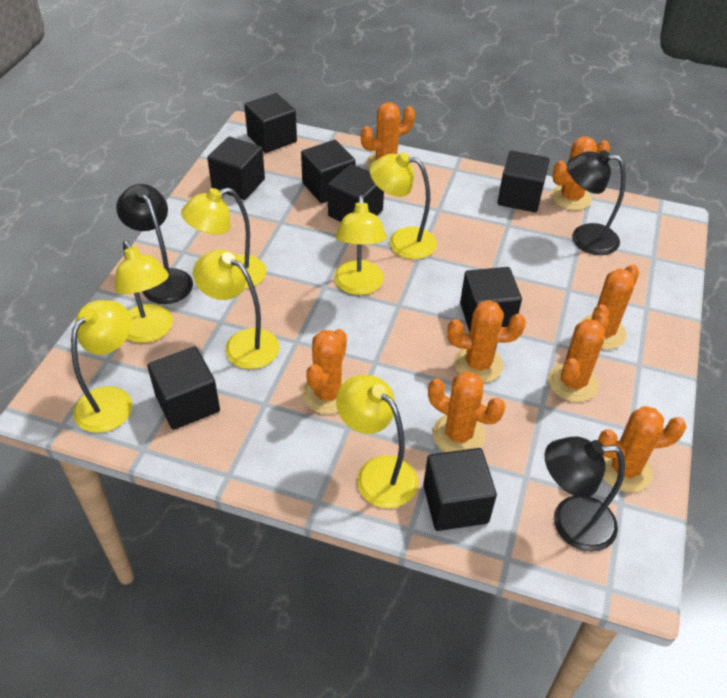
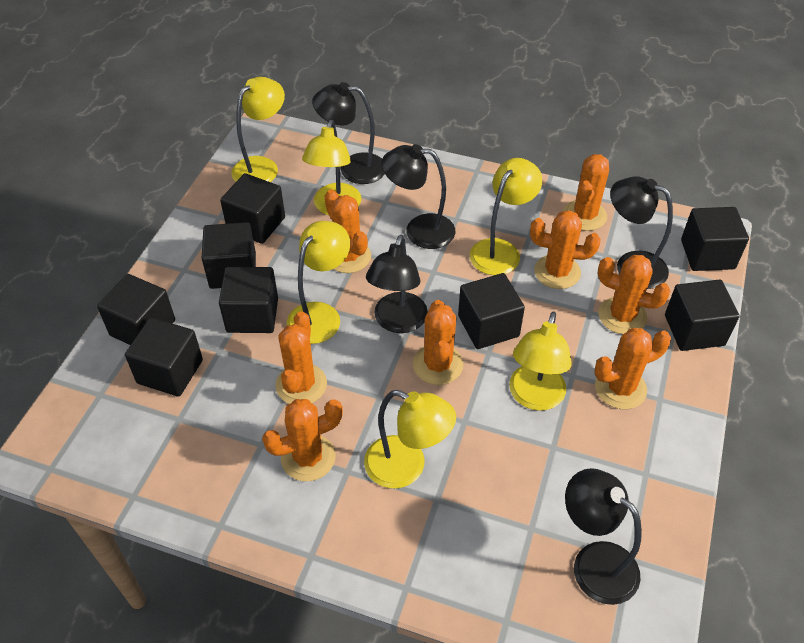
black lamp: 3 -> 5
yellow lamp: 7 -> 6

